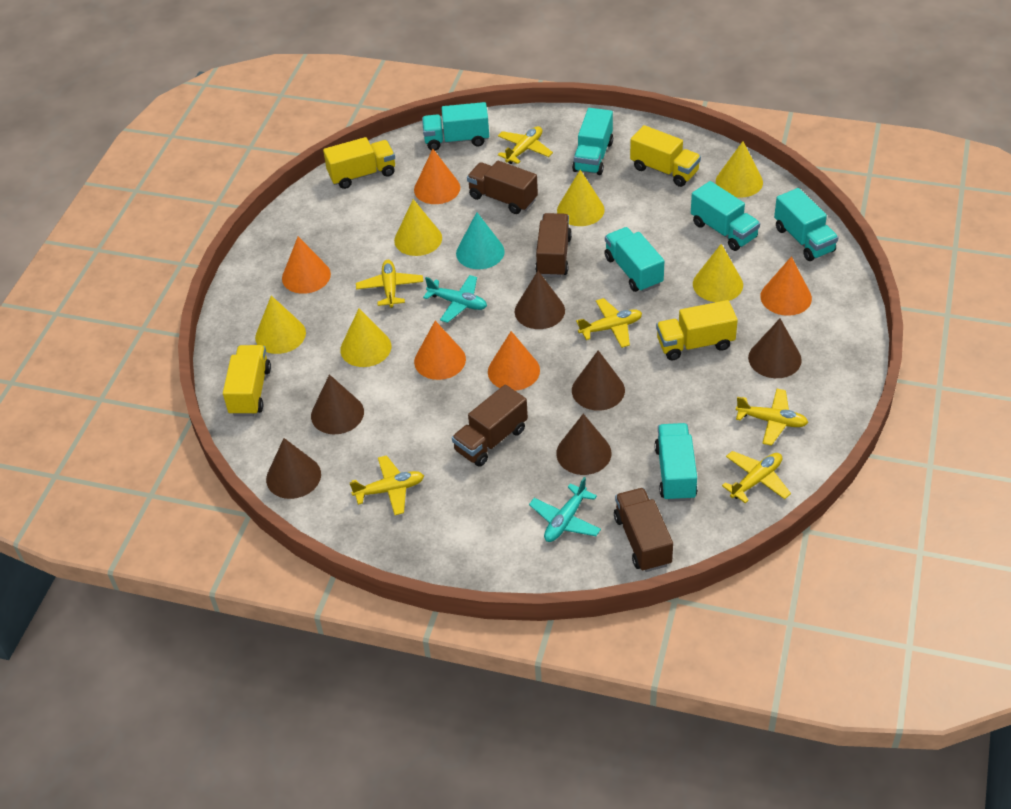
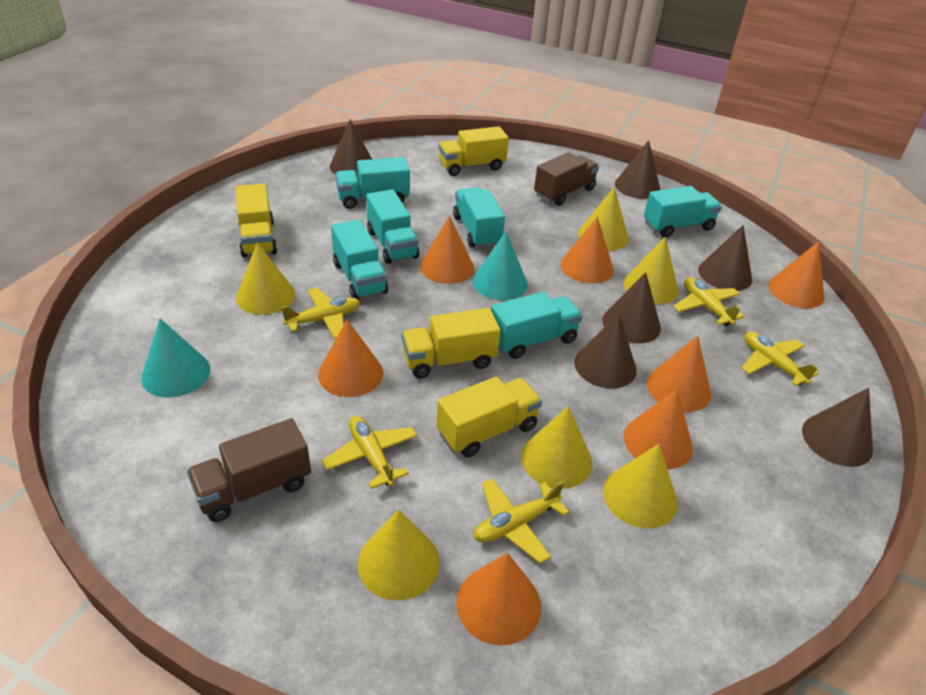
brown truck: 4 -> 2
orange cone: 5 -> 7
turquoise cone: 1 -> 2
turquoise plane: 2 -> 0
yellow plane: 6 -> 5

